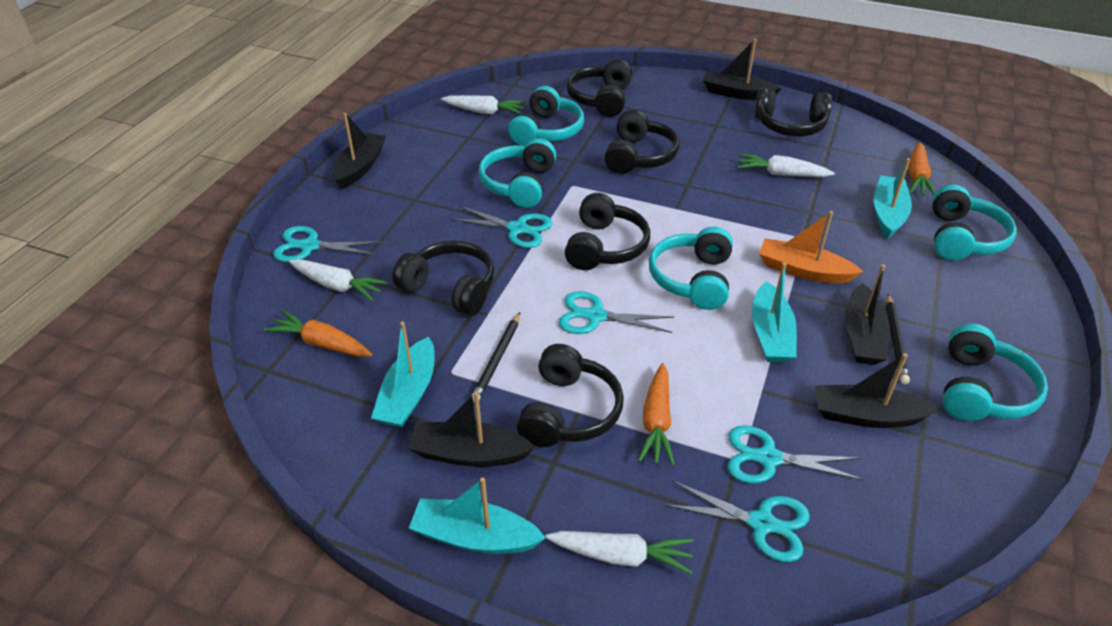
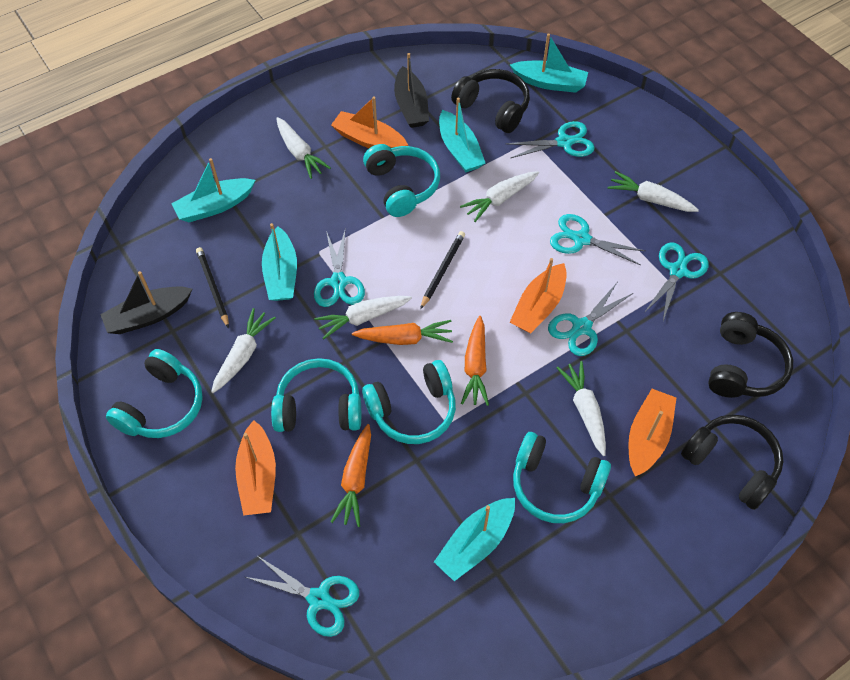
black boat: 5 -> 2
black headphones: 6 -> 3
orange boat: 1 -> 4
turquoise boat: 4 -> 5
turquoise scissors: 5 -> 6
white carrot: 4 -> 6

